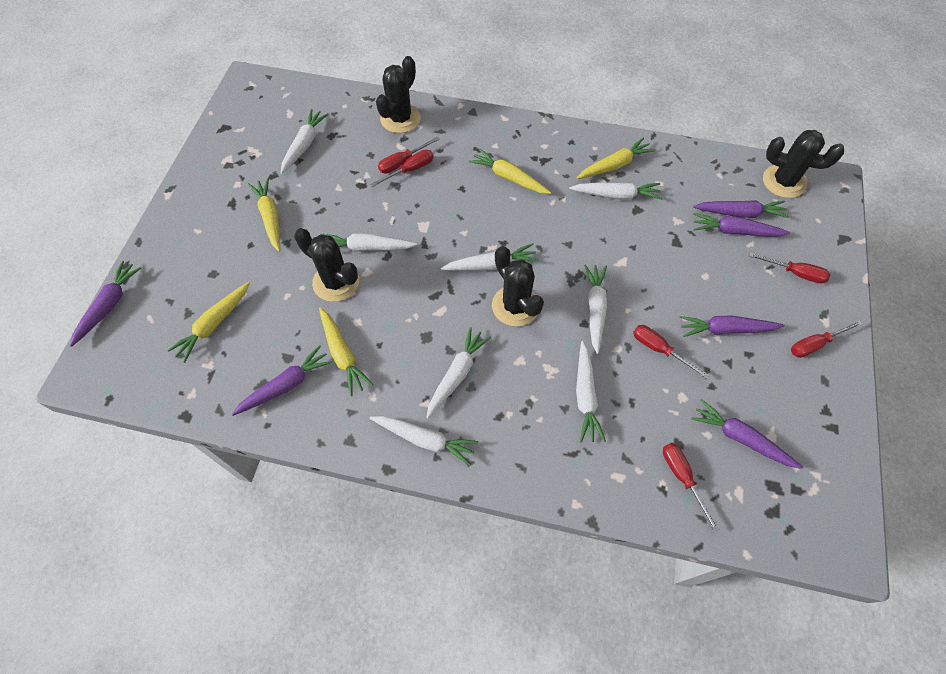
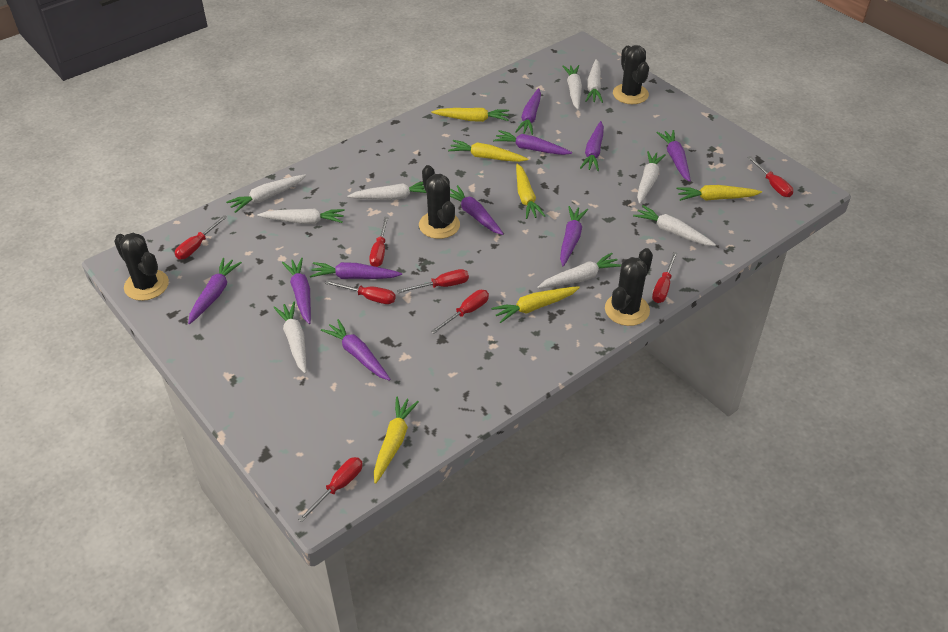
purple carrot: 6 -> 10
red screwdriver: 6 -> 8
white carrot: 8 -> 9
yellow carrot: 5 -> 6

